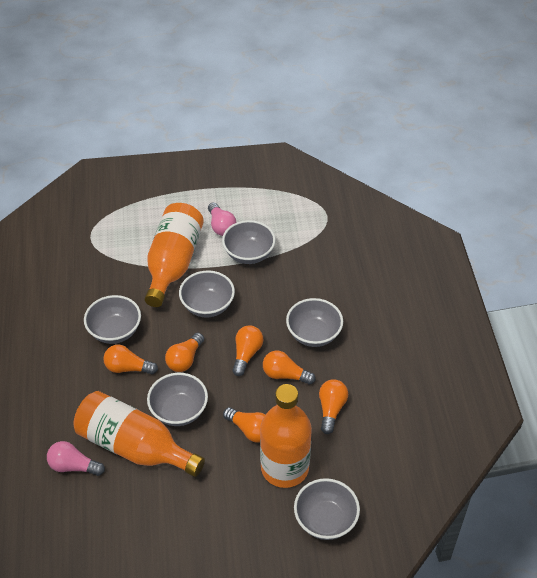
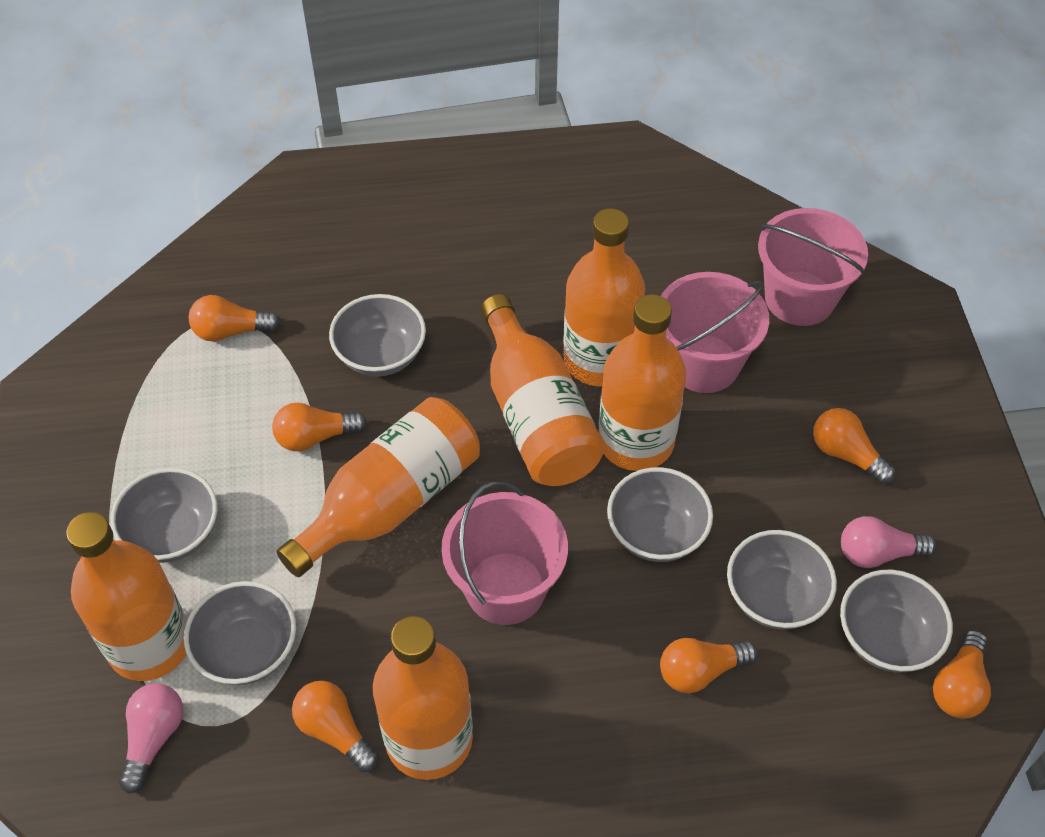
orange bottle: 3 -> 6
pink bucket: 0 -> 3

